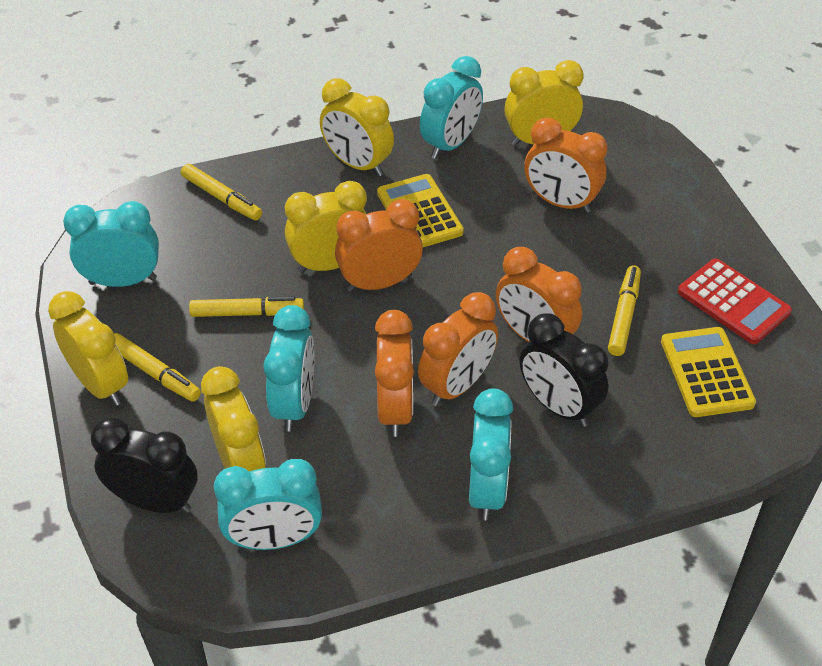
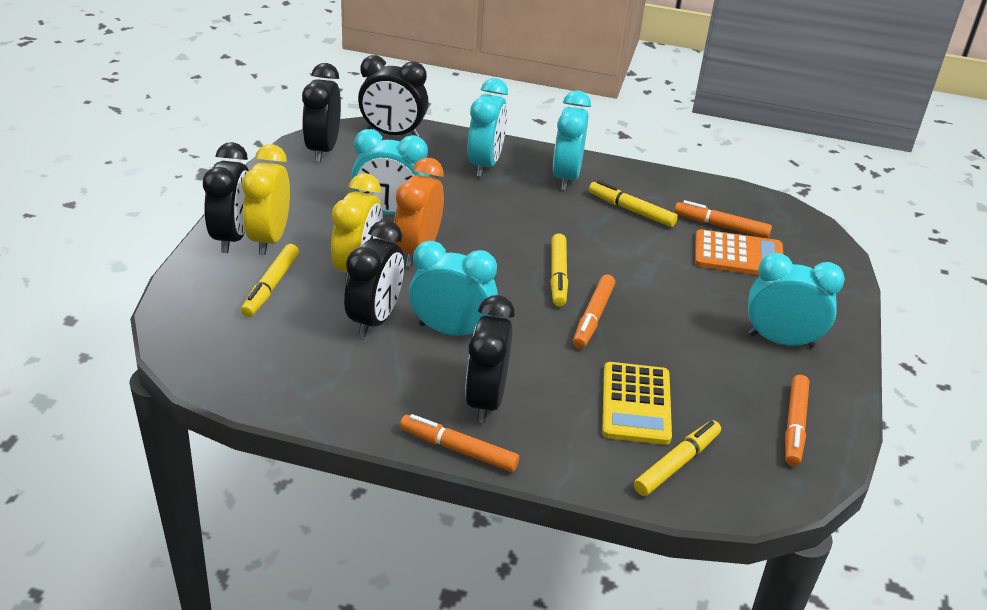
black clock: 2 -> 5
orange calculator: 0 -> 1
orange clock: 5 -> 1
orange marker: 0 -> 4
red calculator: 1 -> 0
yellow calculator: 2 -> 1
yellow clock: 5 -> 2

